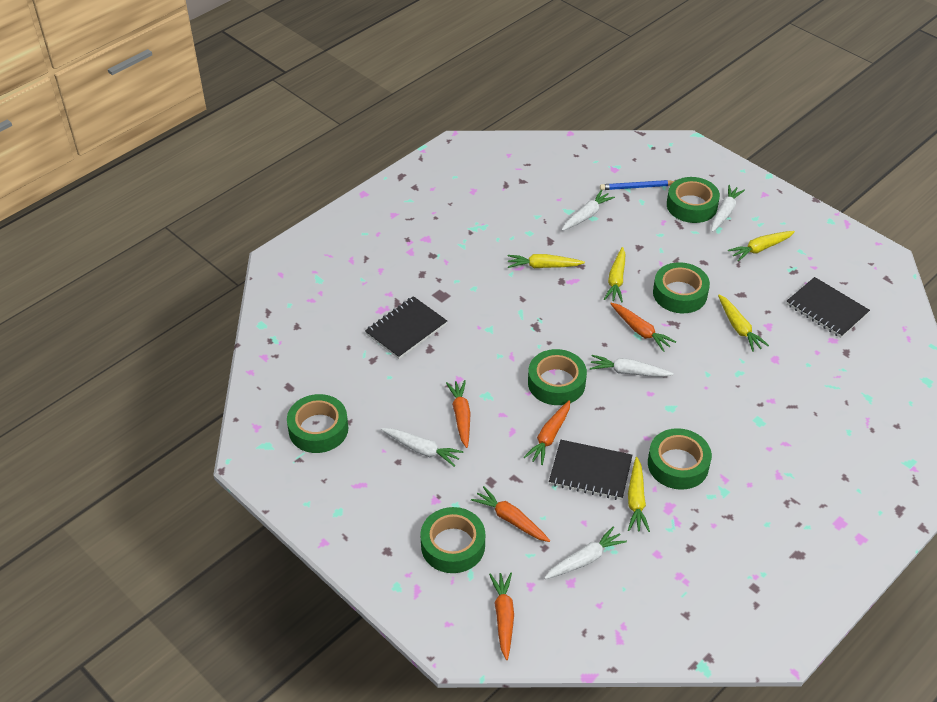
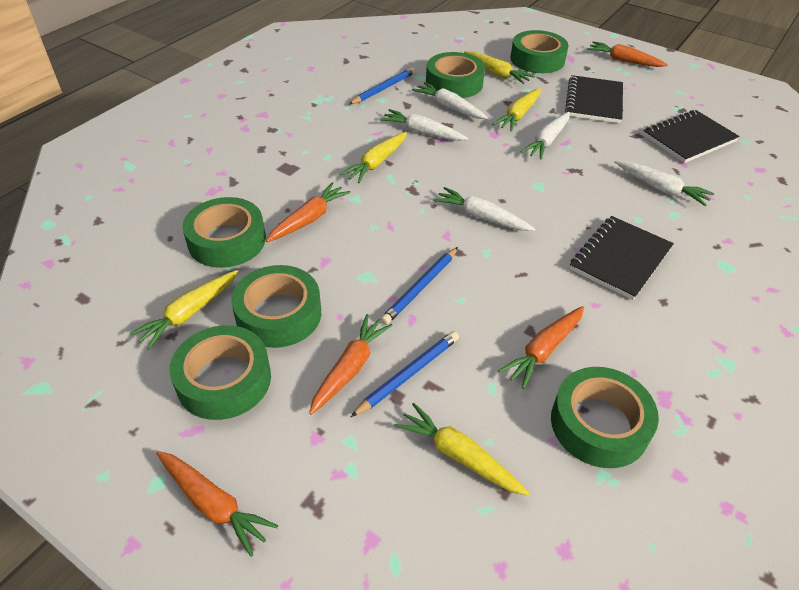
blue pencil: 1 -> 3

